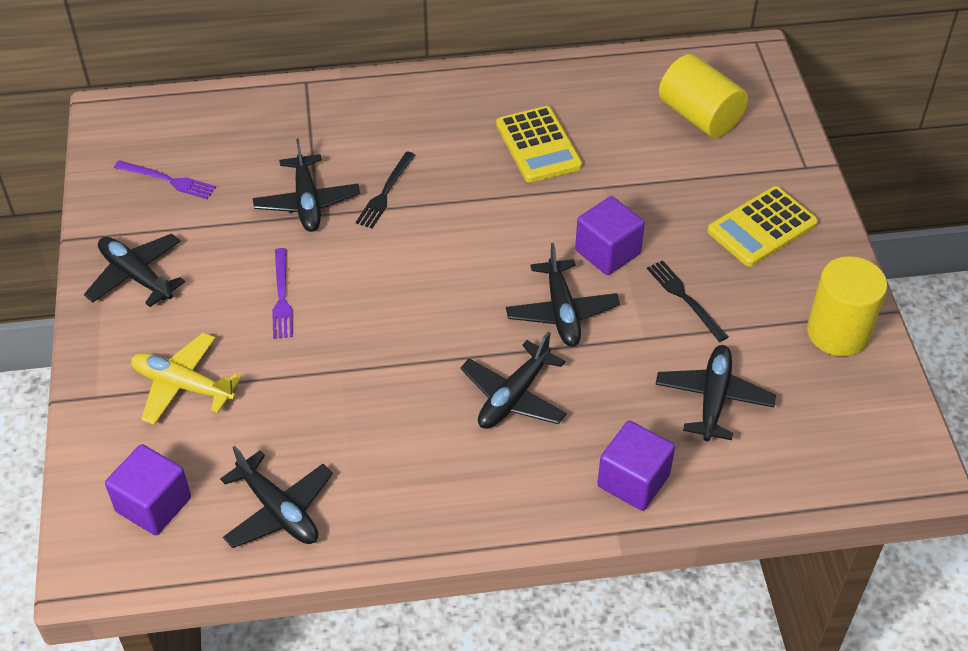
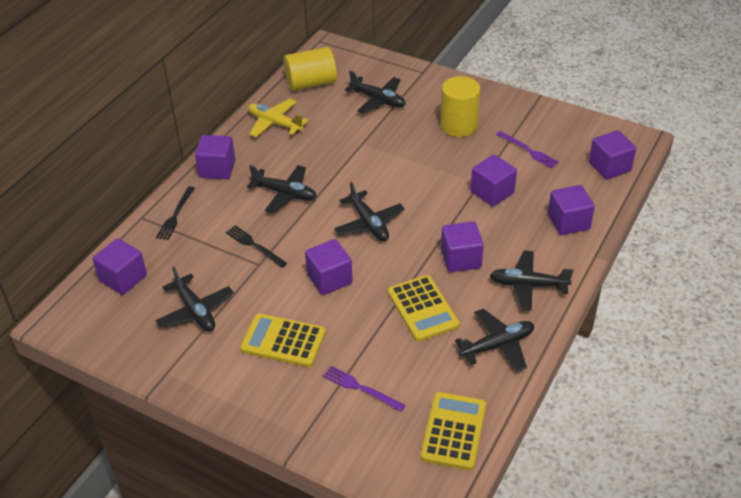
purple cube: 3 -> 7
yellow calculator: 2 -> 3

